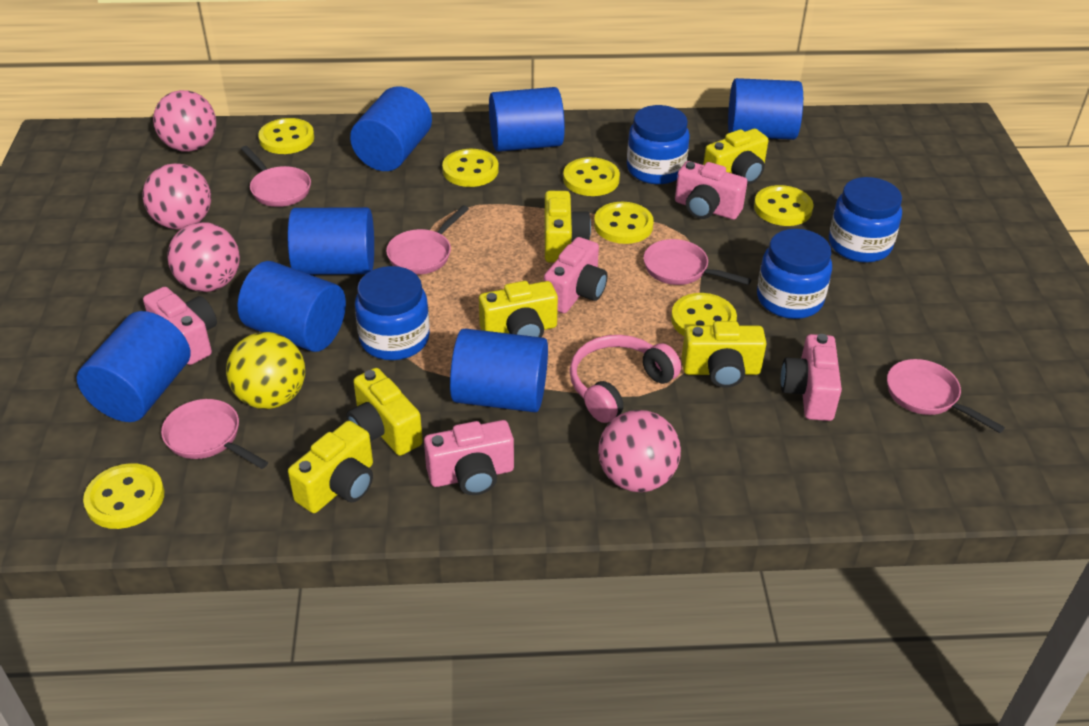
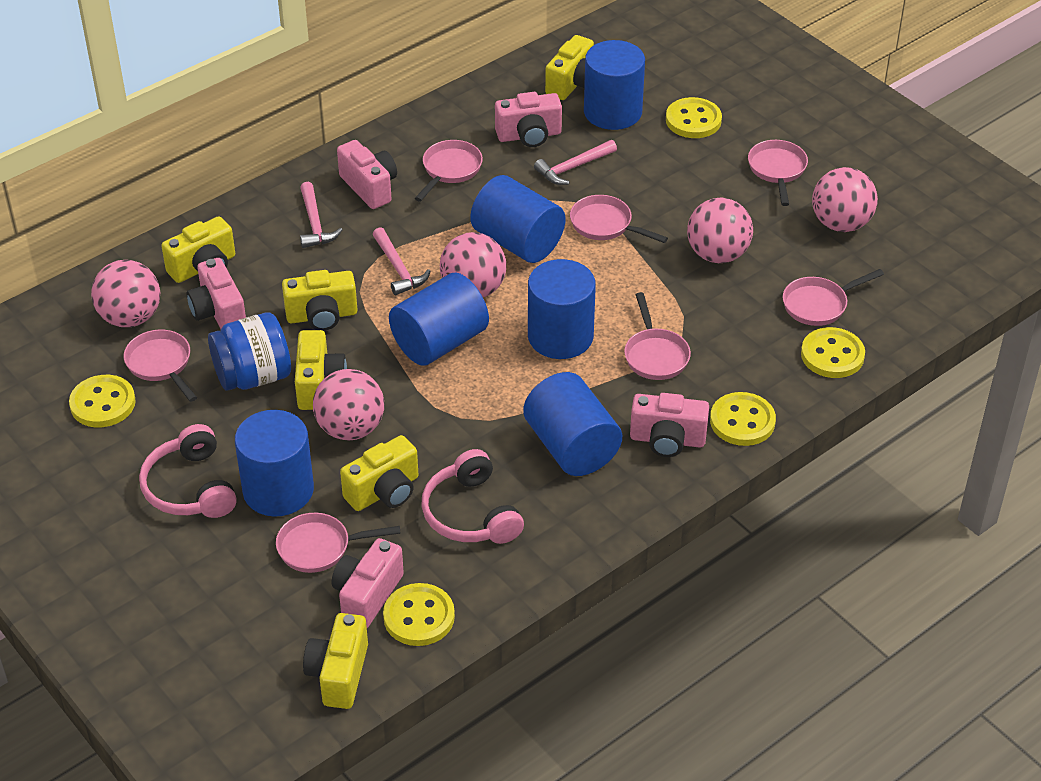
blue cylinder: 7 -> 6
blue jar: 4 -> 1
pink ball: 4 -> 5
pink hammer: 0 -> 3
pink headphones: 1 -> 2
pink pan: 5 -> 7
yellow ball: 1 -> 0
yellow button: 7 -> 5

